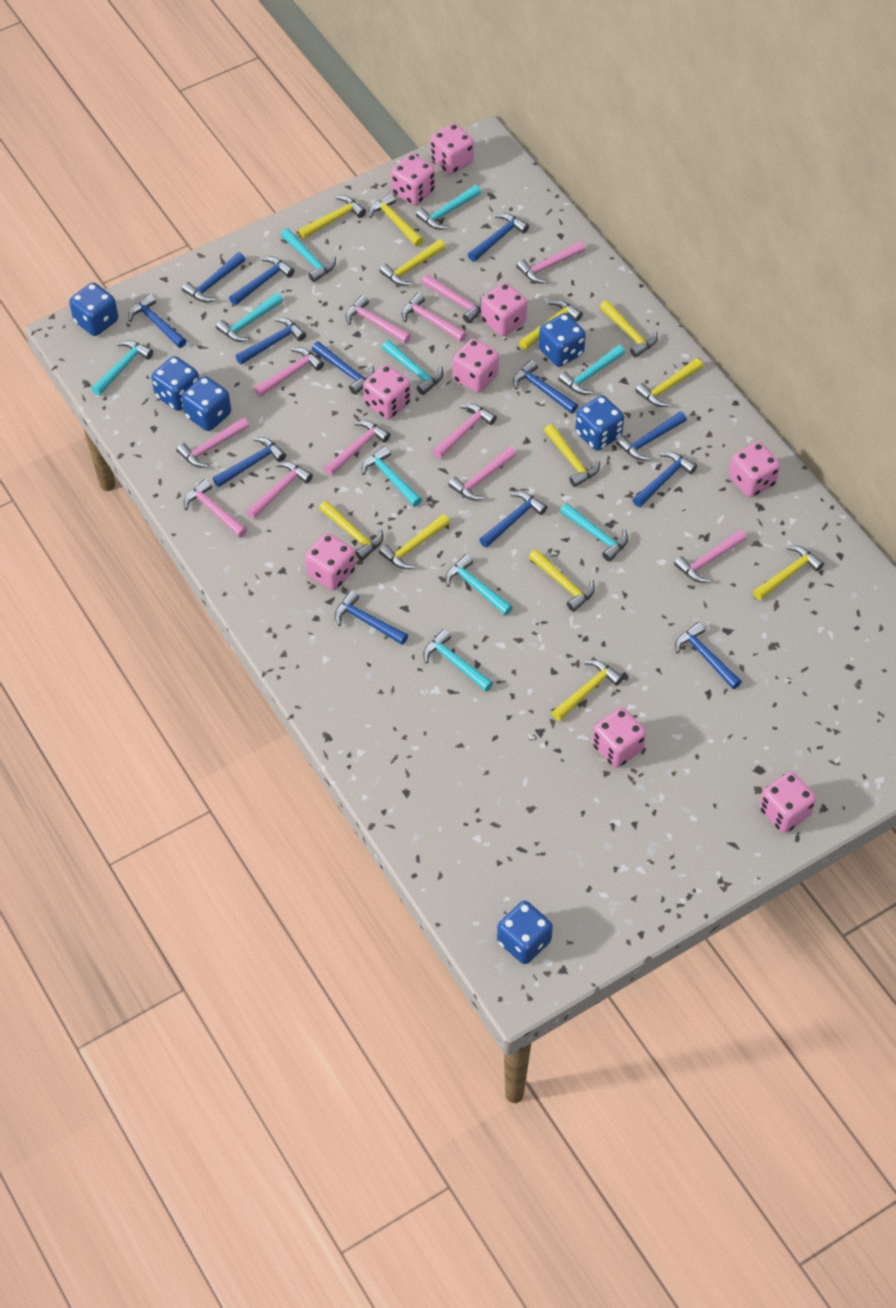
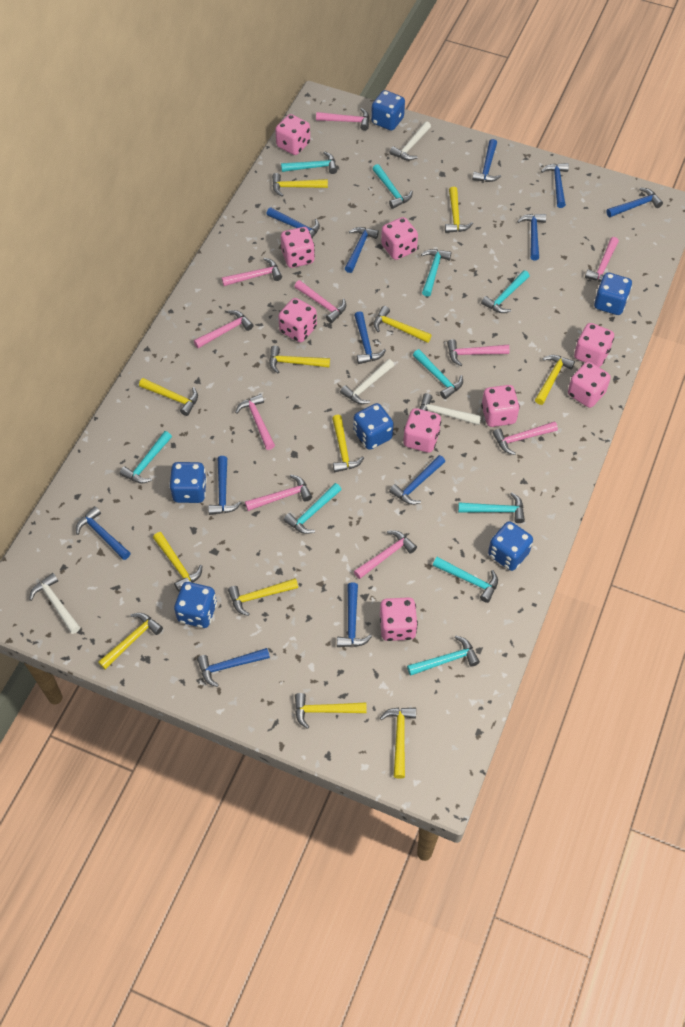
blue hammer: 13 -> 12
pink hammer: 12 -> 10
white hammer: 0 -> 4

